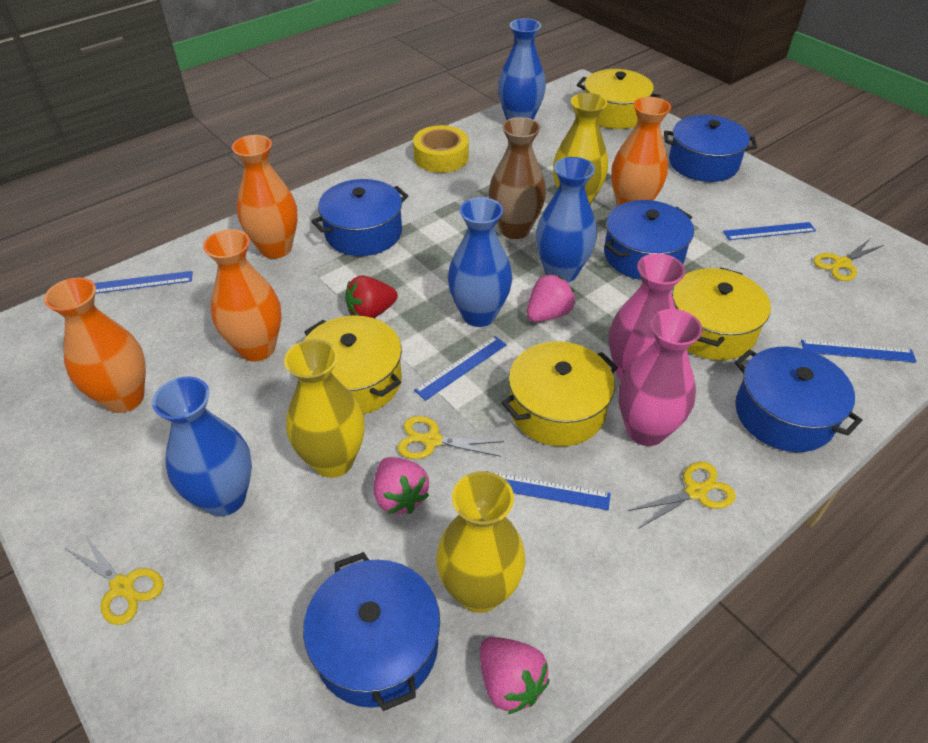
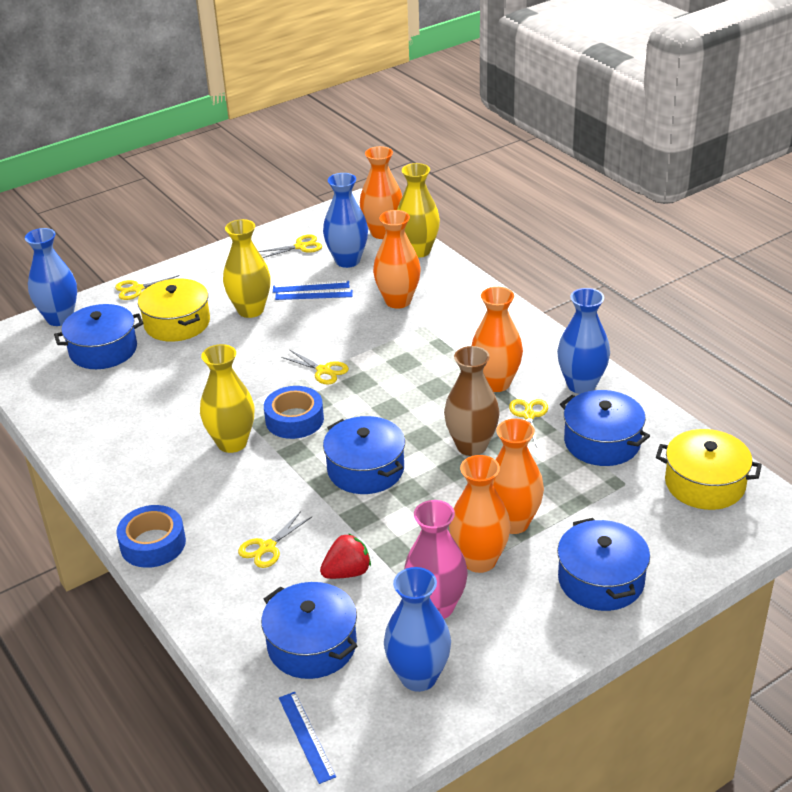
blue ruler: 5 -> 3
blue tape: 0 -> 2
orange vase: 4 -> 5
pink strawberry: 3 -> 0
pink vase: 2 -> 1
yellow pot: 4 -> 2
yellow scissors: 4 -> 5
yellow tape: 1 -> 0

